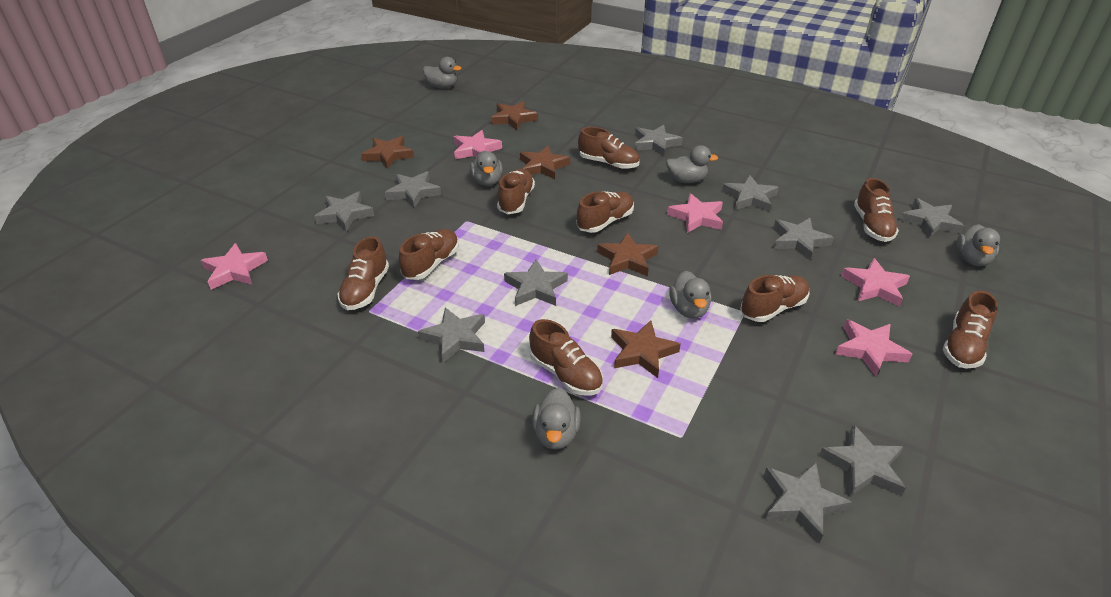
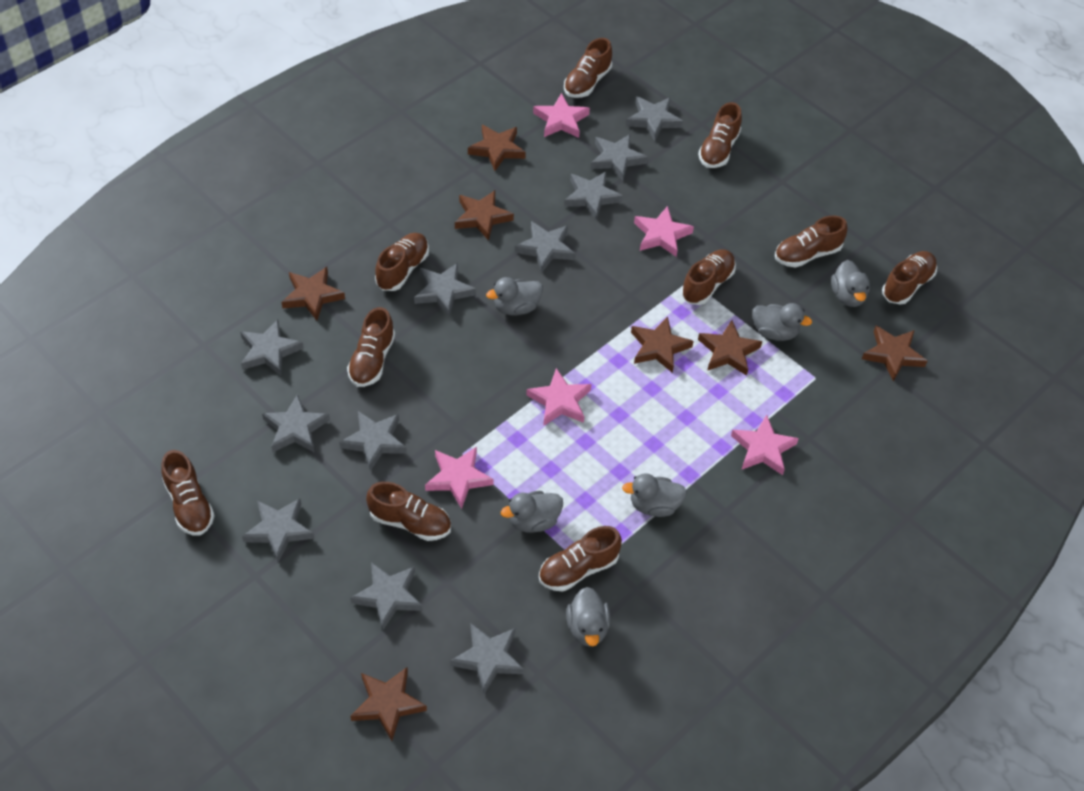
brown shoe: 9 -> 10
brown star: 5 -> 7
grey star: 10 -> 11

